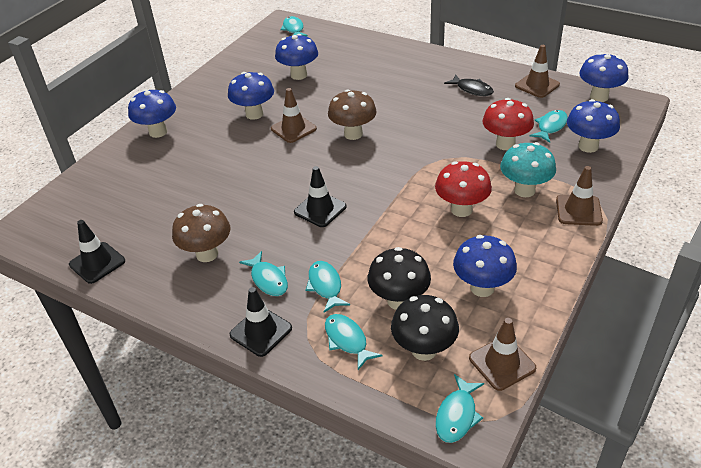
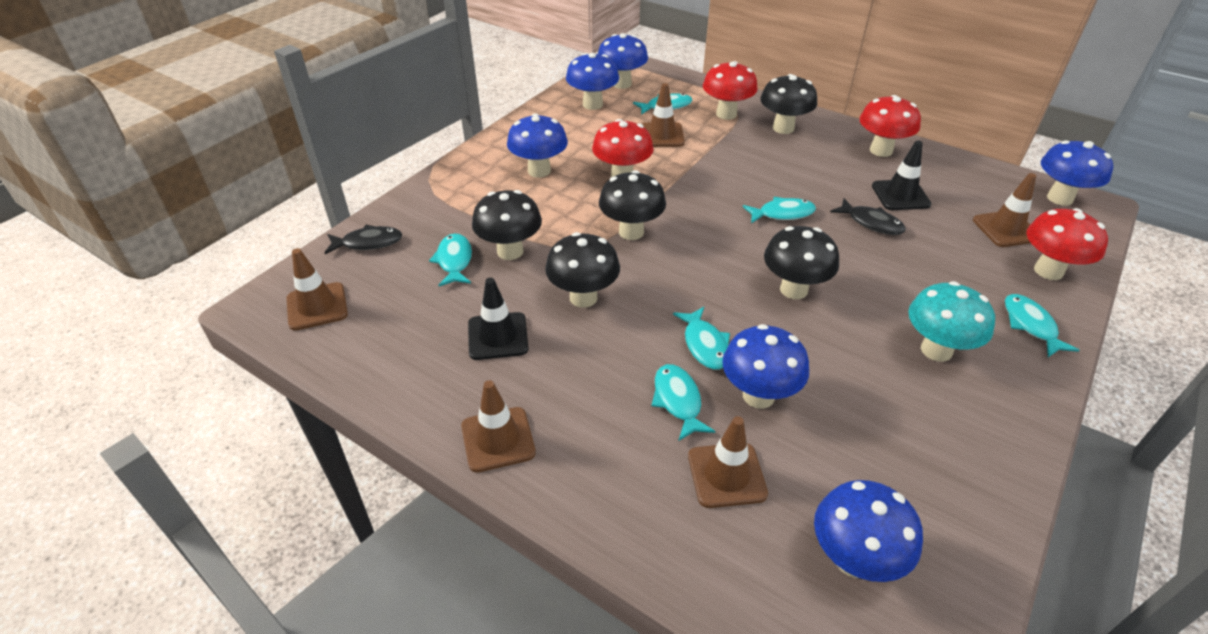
black fish: 1 -> 2
black mushroom: 2 -> 5
black traffic cone: 3 -> 2
brown mushroom: 2 -> 0
brown traffic cone: 4 -> 5
red mushroom: 2 -> 4

